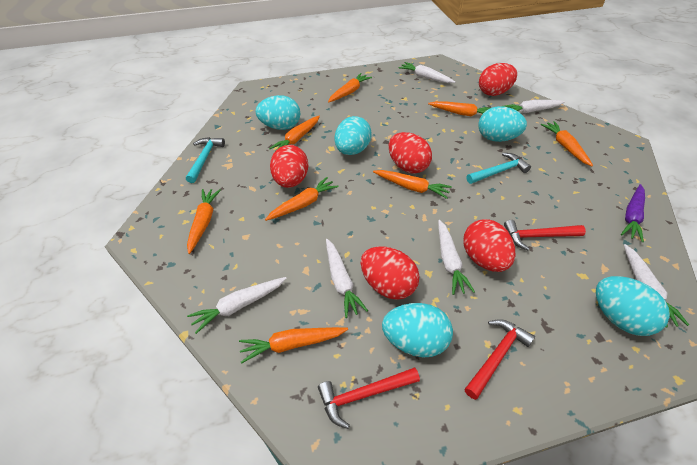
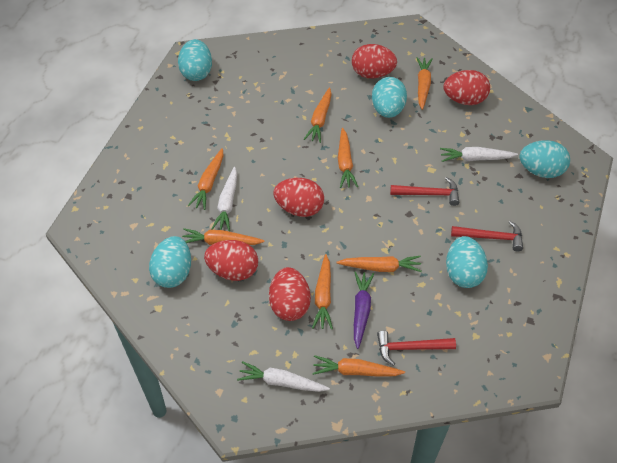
turquoise hammer: 2 -> 0
white carrot: 6 -> 3

